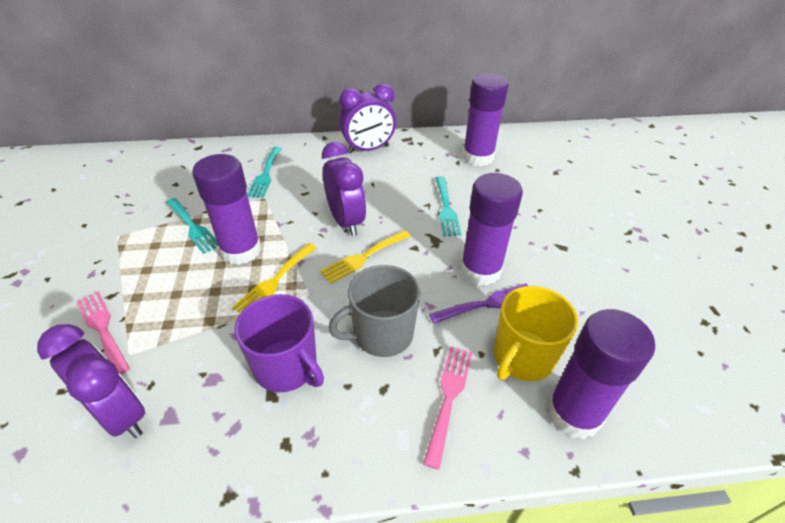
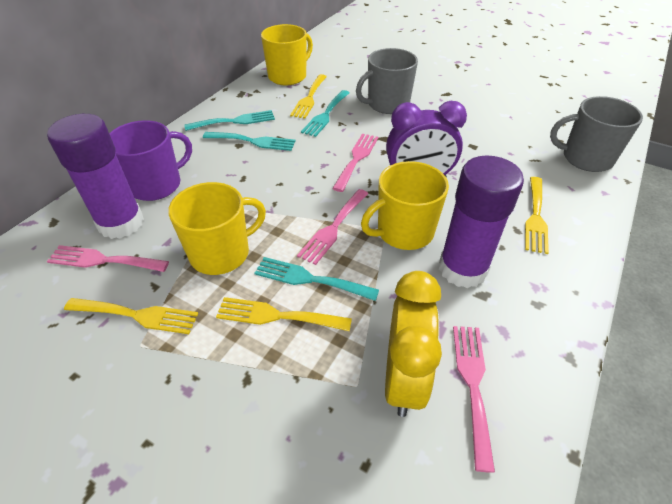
grey mug: 1 -> 2
pink fork: 2 -> 4
purple clock: 3 -> 1
purple fork: 1 -> 0
purple glue stick: 4 -> 2
turquoise fork: 3 -> 4
yellow clock: 0 -> 1
yellow fork: 2 -> 4
yellow mug: 1 -> 3

